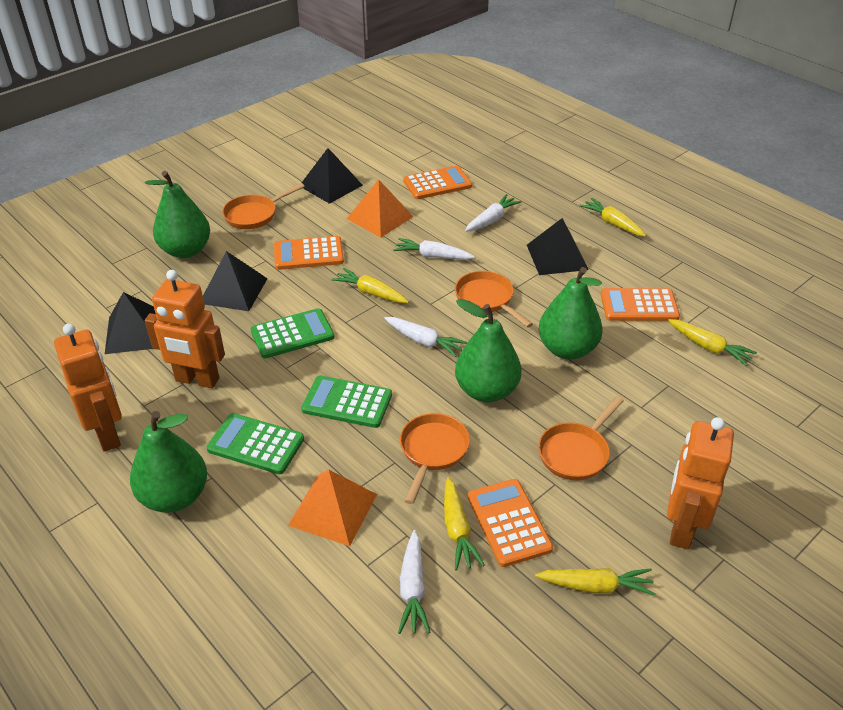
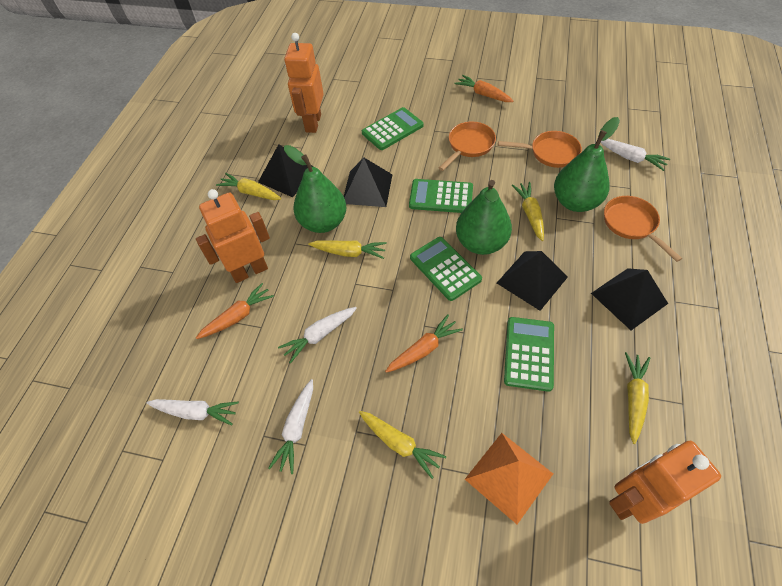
green calculator: 3 -> 4
green pear: 4 -> 3
orange calculator: 4 -> 0
orange carrot: 0 -> 3
orange pan: 4 -> 3
orange pyramid: 2 -> 1

